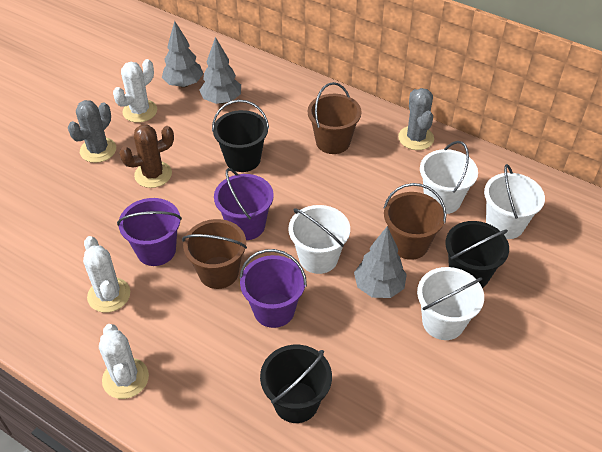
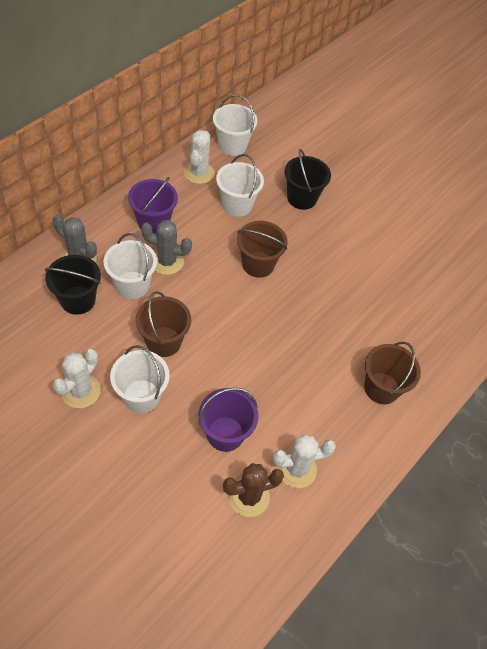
black bucket: 3 -> 2
grey tree: 3 -> 0
purple bucket: 3 -> 2

